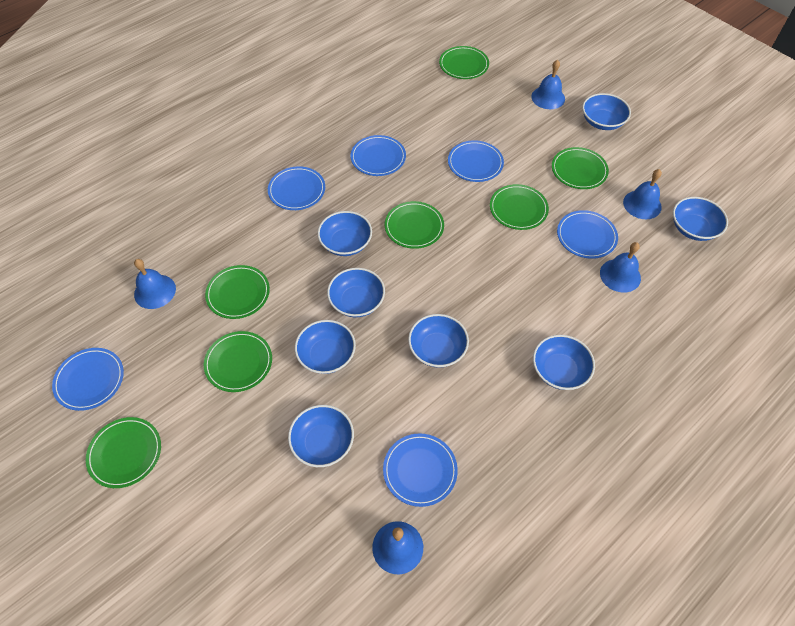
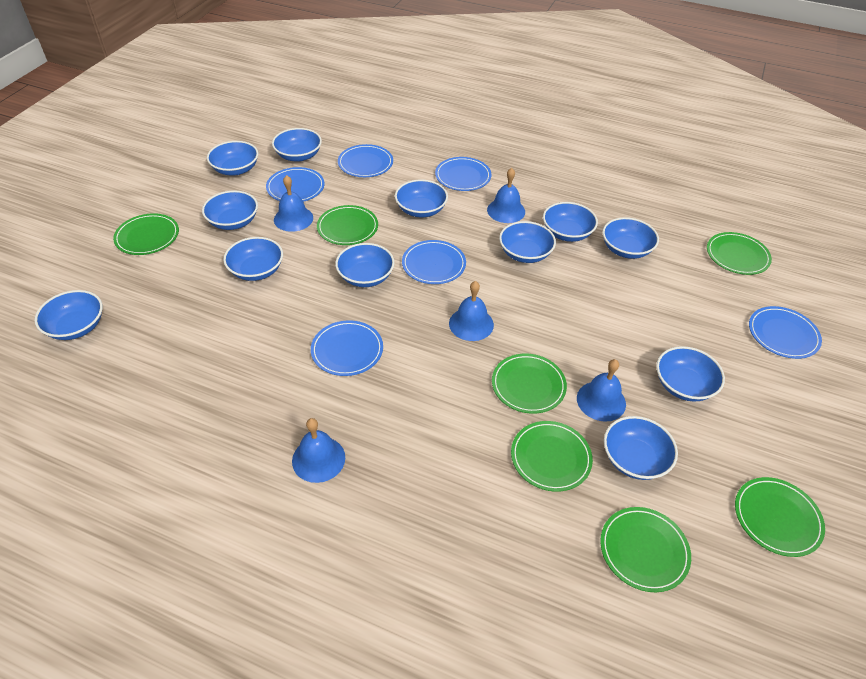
blue bowl: 8 -> 12

